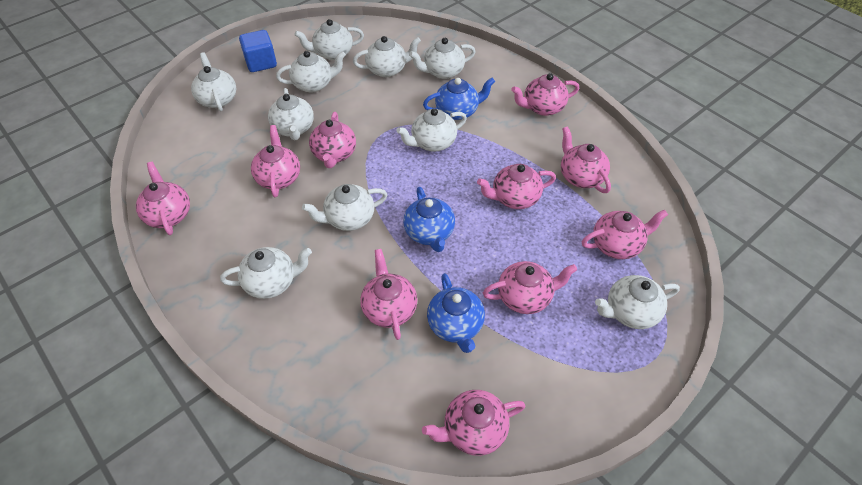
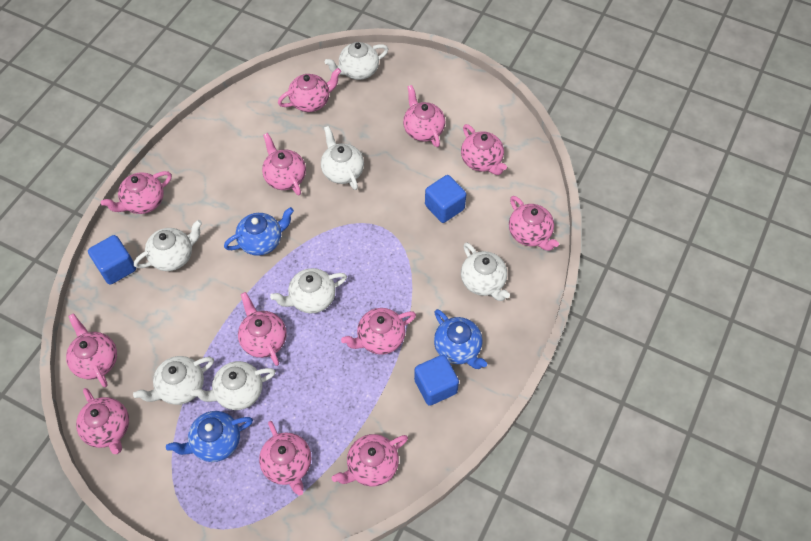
blue cube: 1 -> 3
pink teapot: 10 -> 12
white teapot: 10 -> 7

